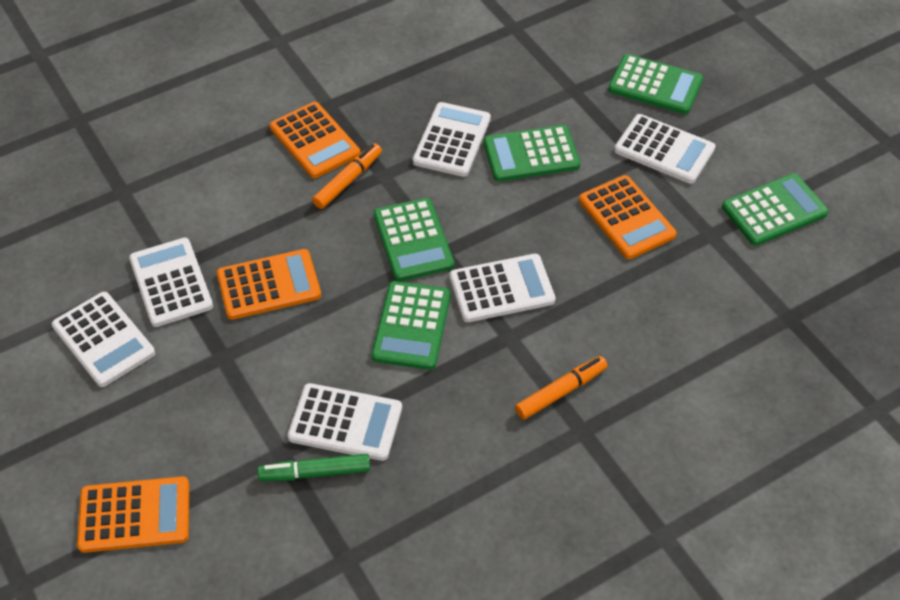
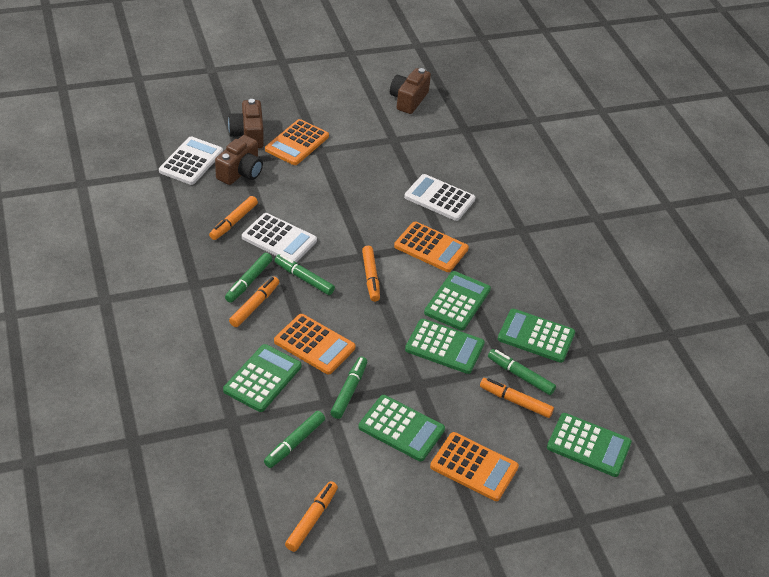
brown camera: 0 -> 3
green calculator: 5 -> 6
green marker: 1 -> 5
orange marker: 2 -> 5
white calculator: 6 -> 3

